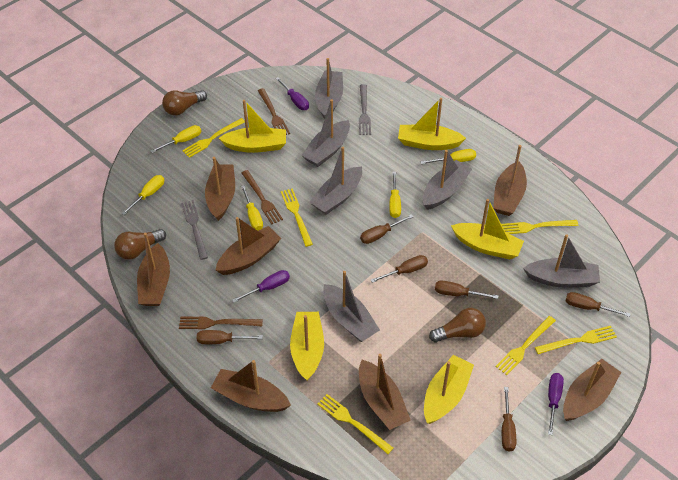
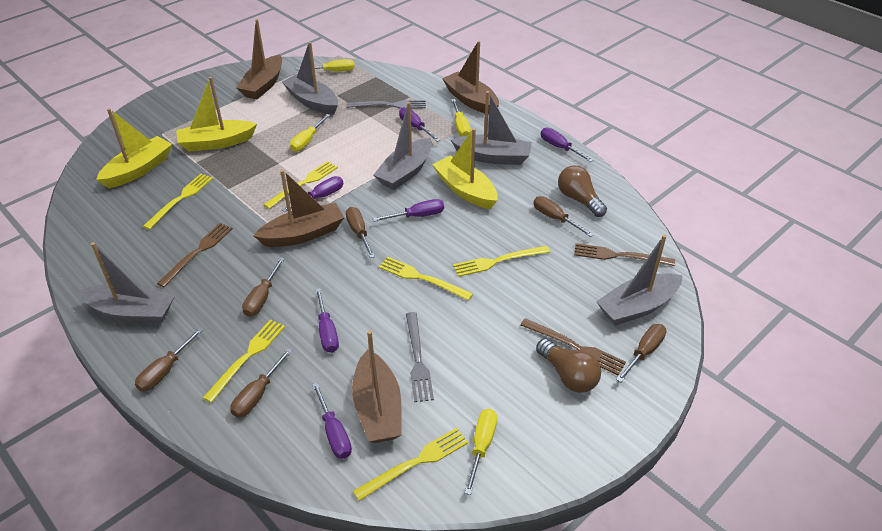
brown boat: 7 -> 4
brown light bulb: 3 -> 2
grey boat: 6 -> 5
purple screwdriver: 3 -> 6
yellow boat: 5 -> 3
yellow screwdriver: 5 -> 4

